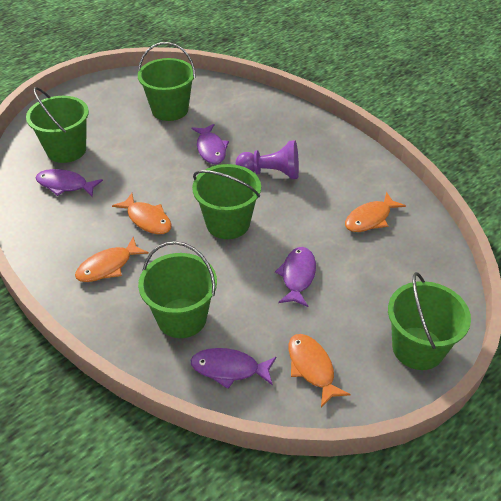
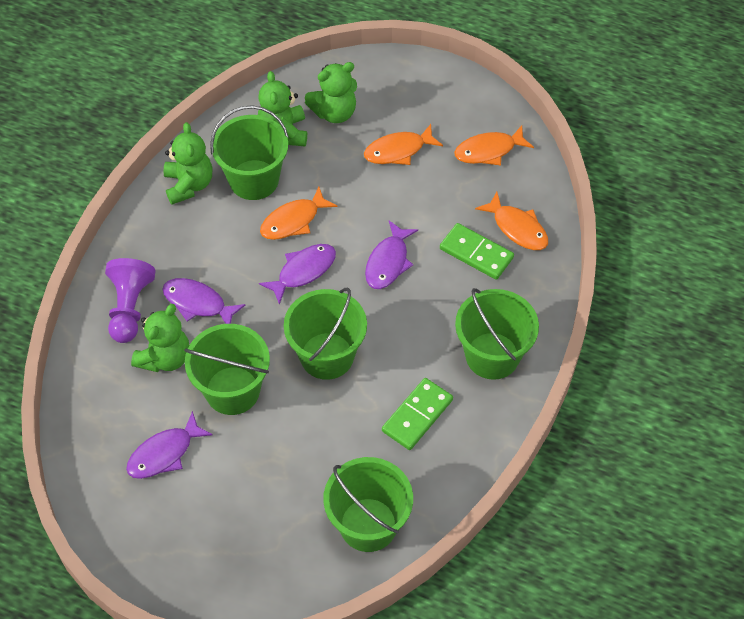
green domino: 0 -> 2
green teddy bear: 0 -> 4

